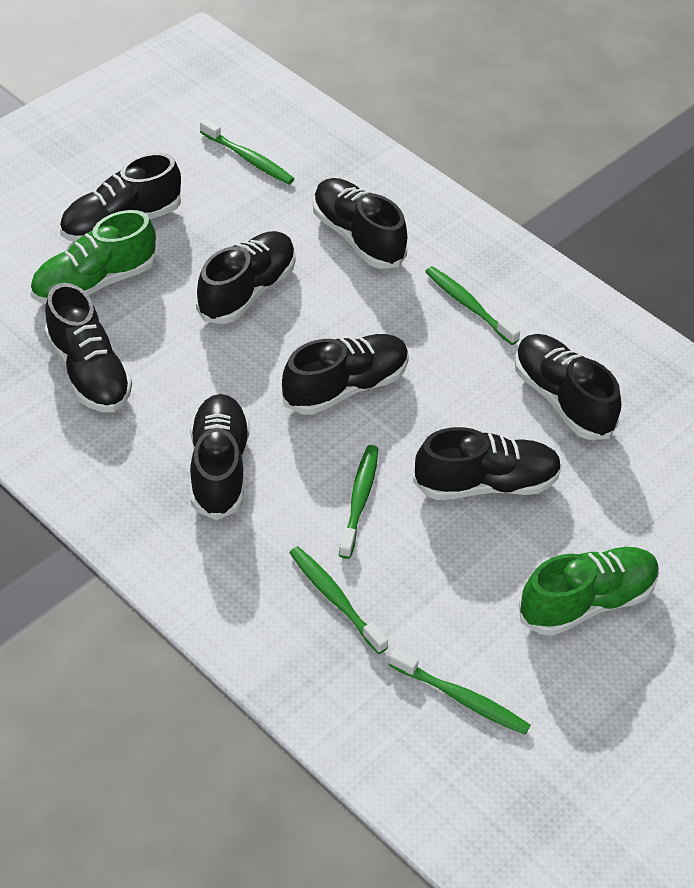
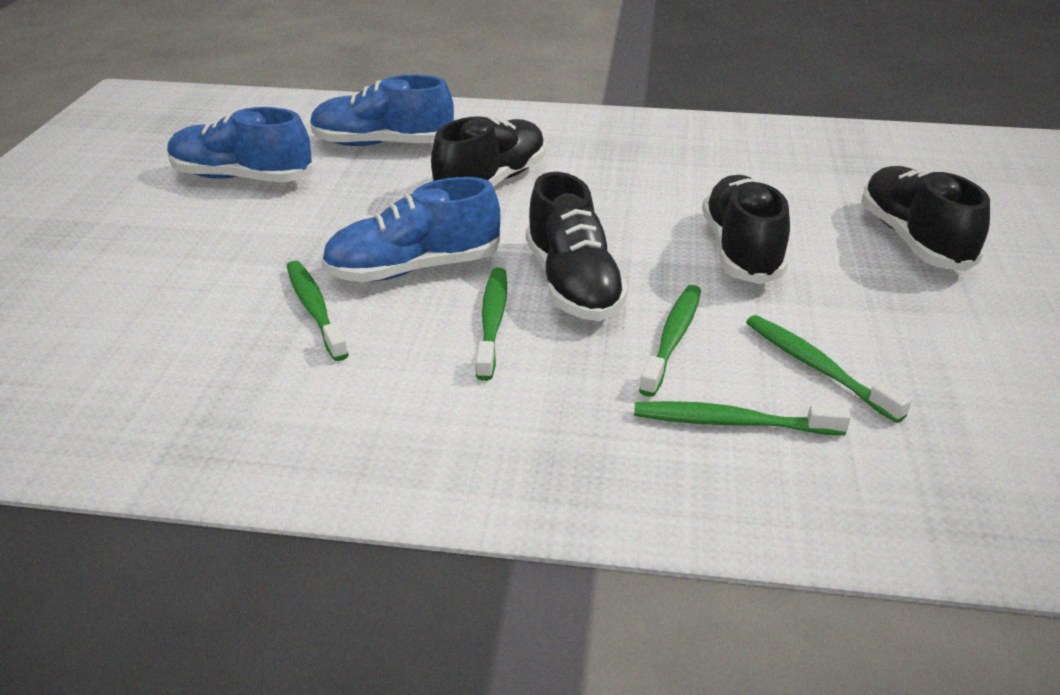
black shoe: 8 -> 4
blue shoe: 0 -> 3
green shoe: 2 -> 0

